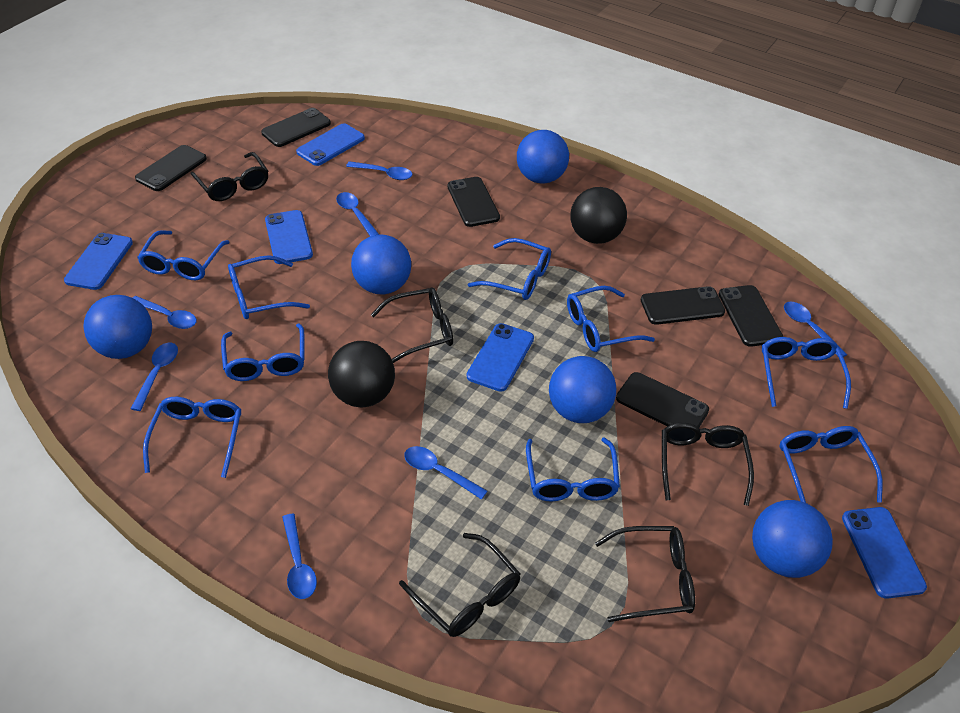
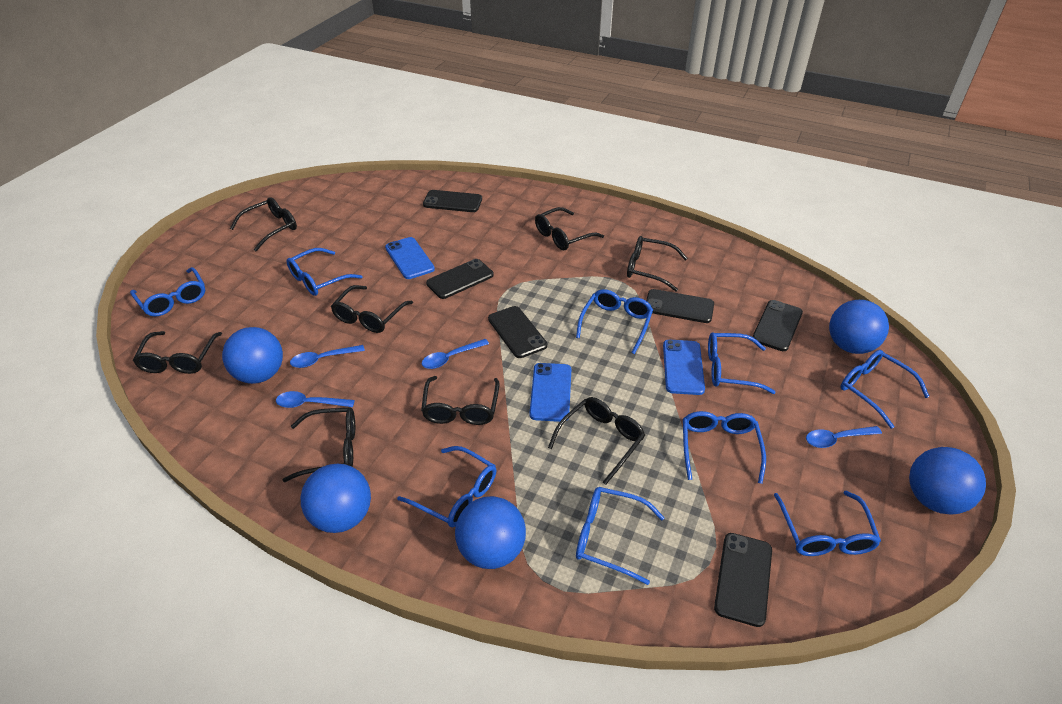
black ball: 2 -> 0
black glasses: 5 -> 8
blue phone: 5 -> 3
blue spoon: 7 -> 4

